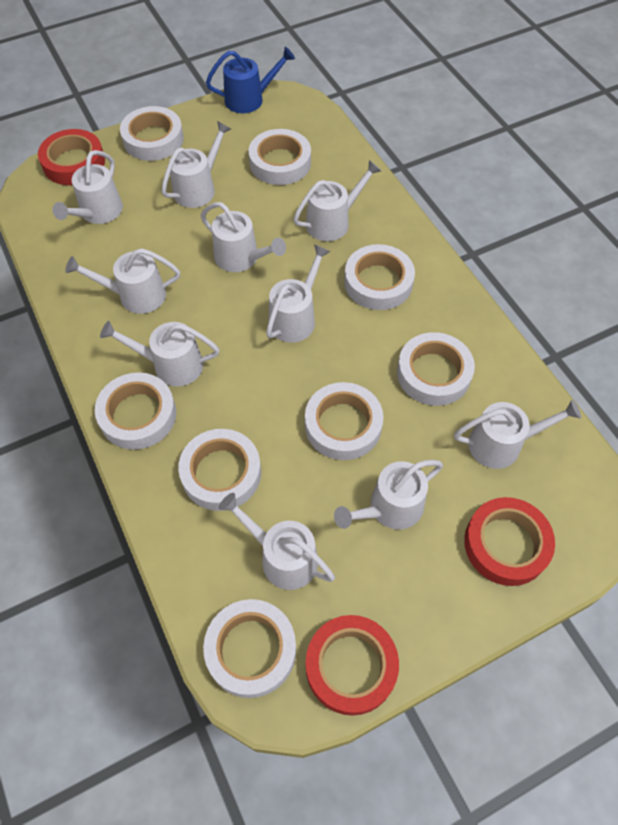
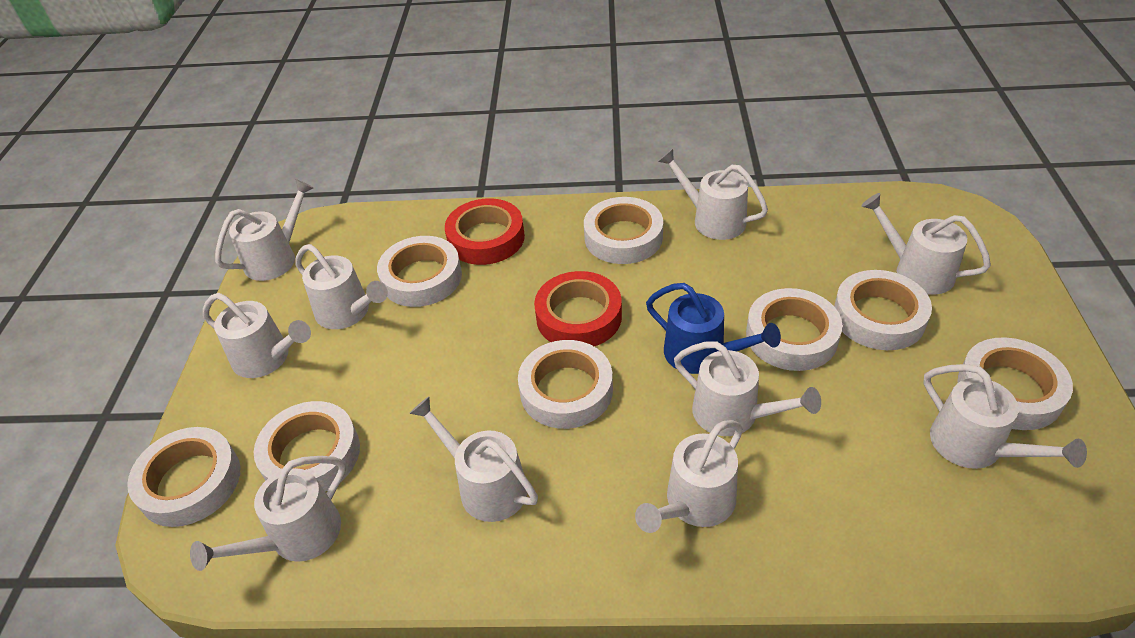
red tape: 3 -> 2

